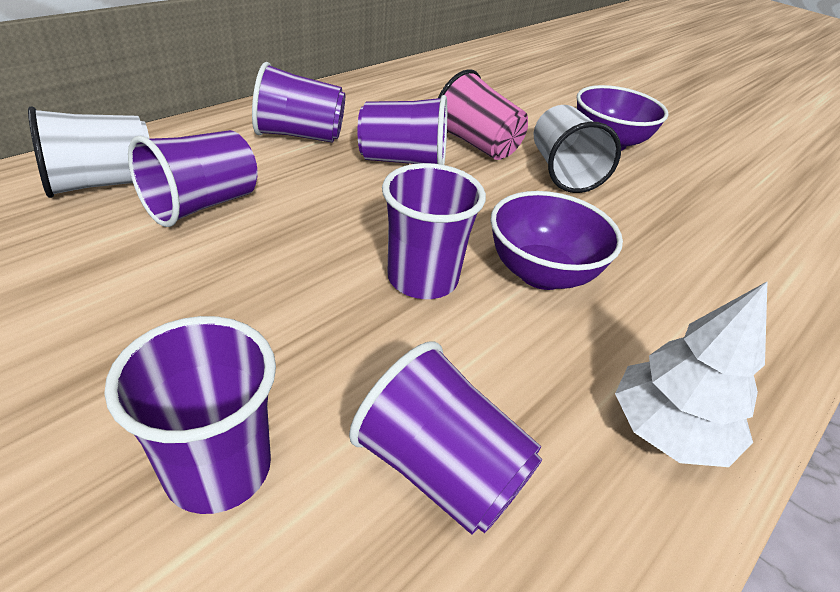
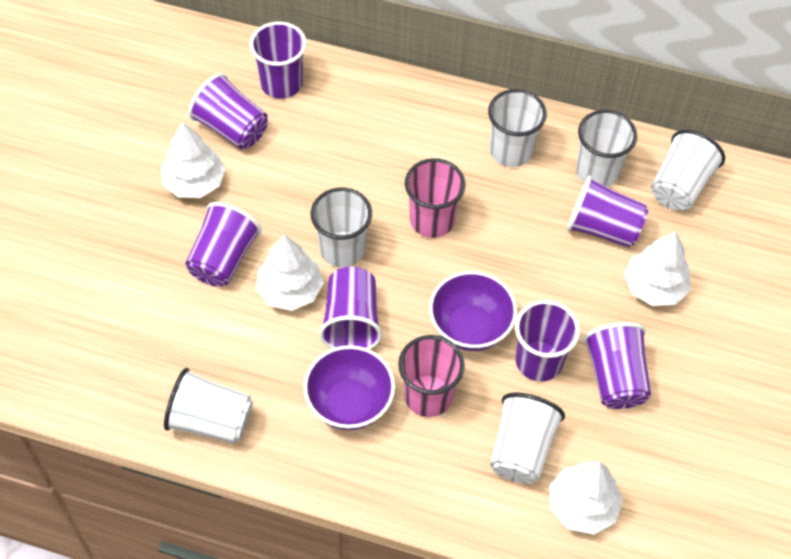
pink cup: 1 -> 2
purple cup: 6 -> 7
white cup: 2 -> 6
white tree: 1 -> 4

